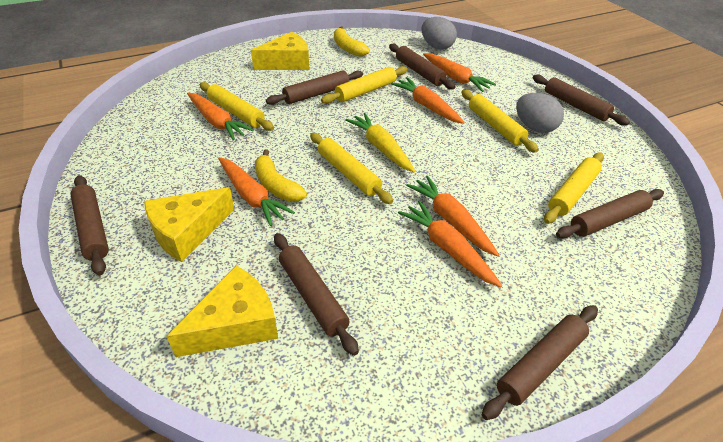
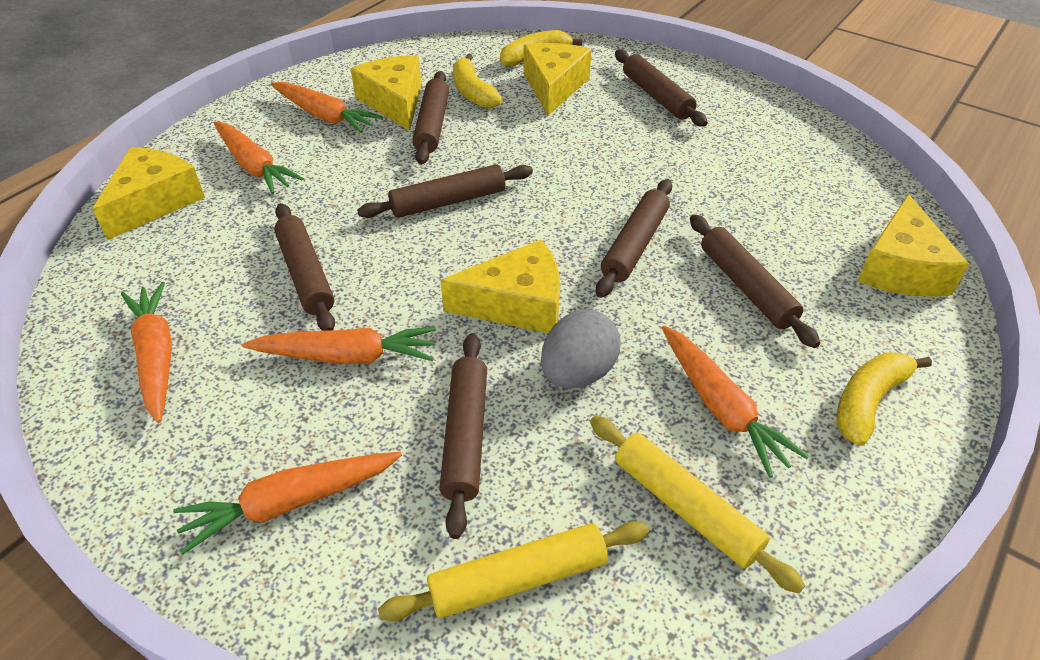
grey egg: 2 -> 1
yellow banana: 2 -> 3
yellow carrot: 1 -> 0
yellow cheese: 3 -> 5
yellow rolling pin: 5 -> 2

